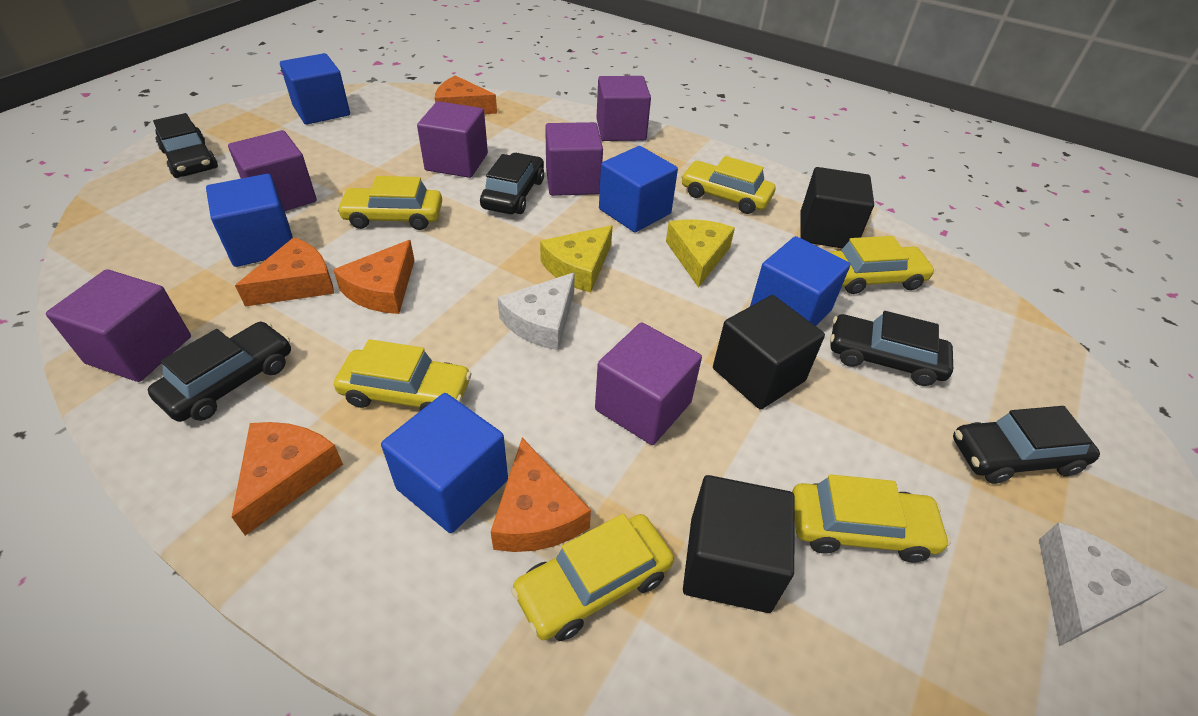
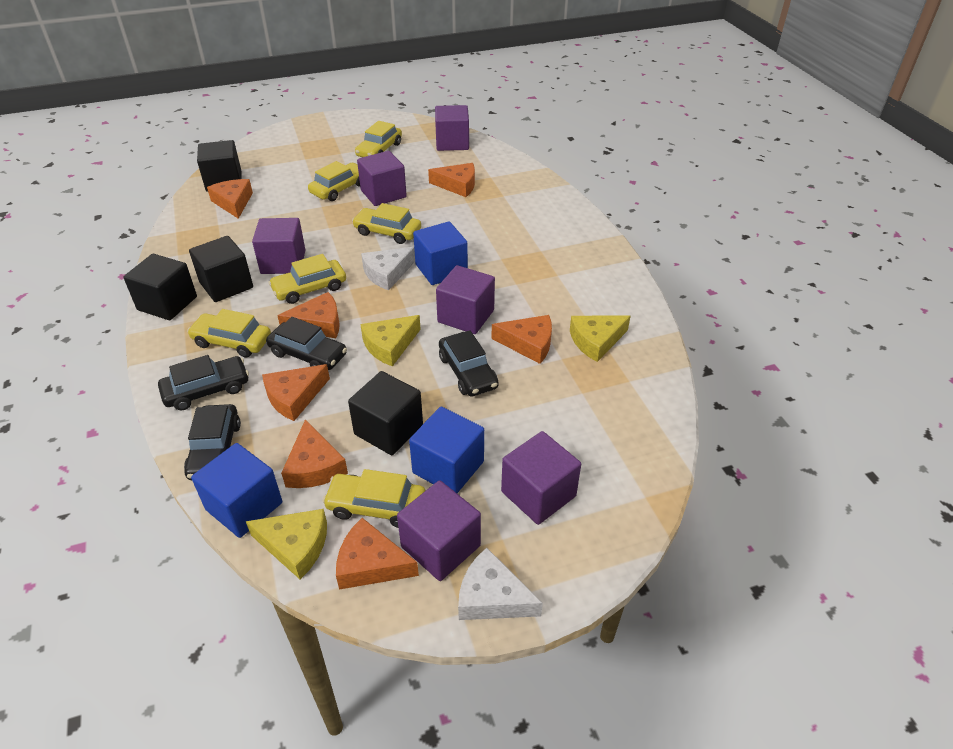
black car: 5 -> 4
black cube: 3 -> 4
blue cube: 5 -> 3
orange cheese: 5 -> 7
yellow cheese: 2 -> 3

